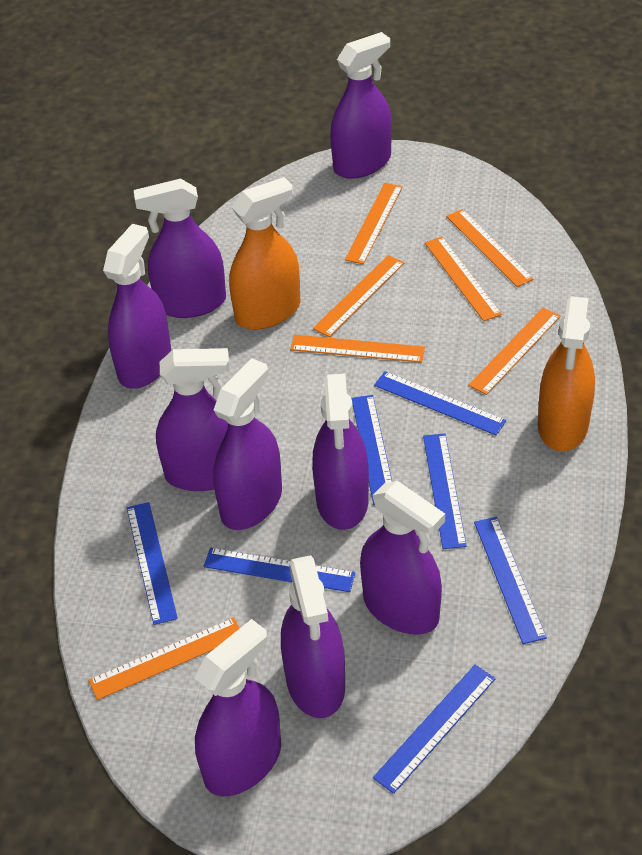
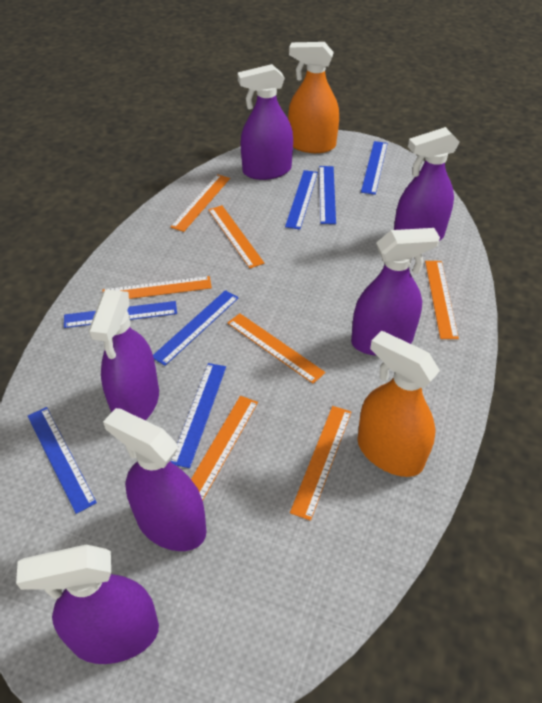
purple spray bottle: 9 -> 6

